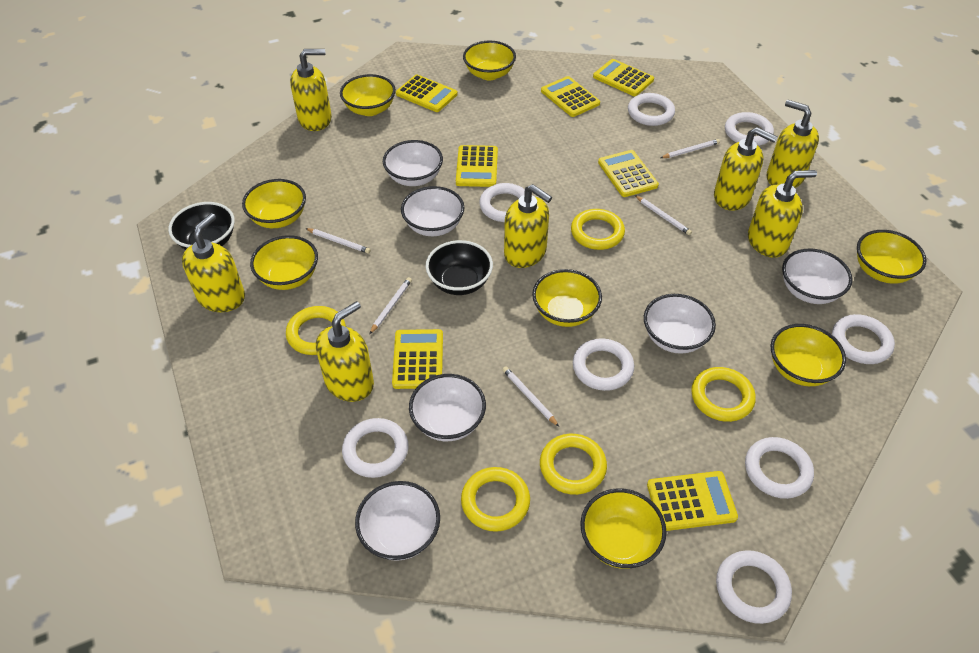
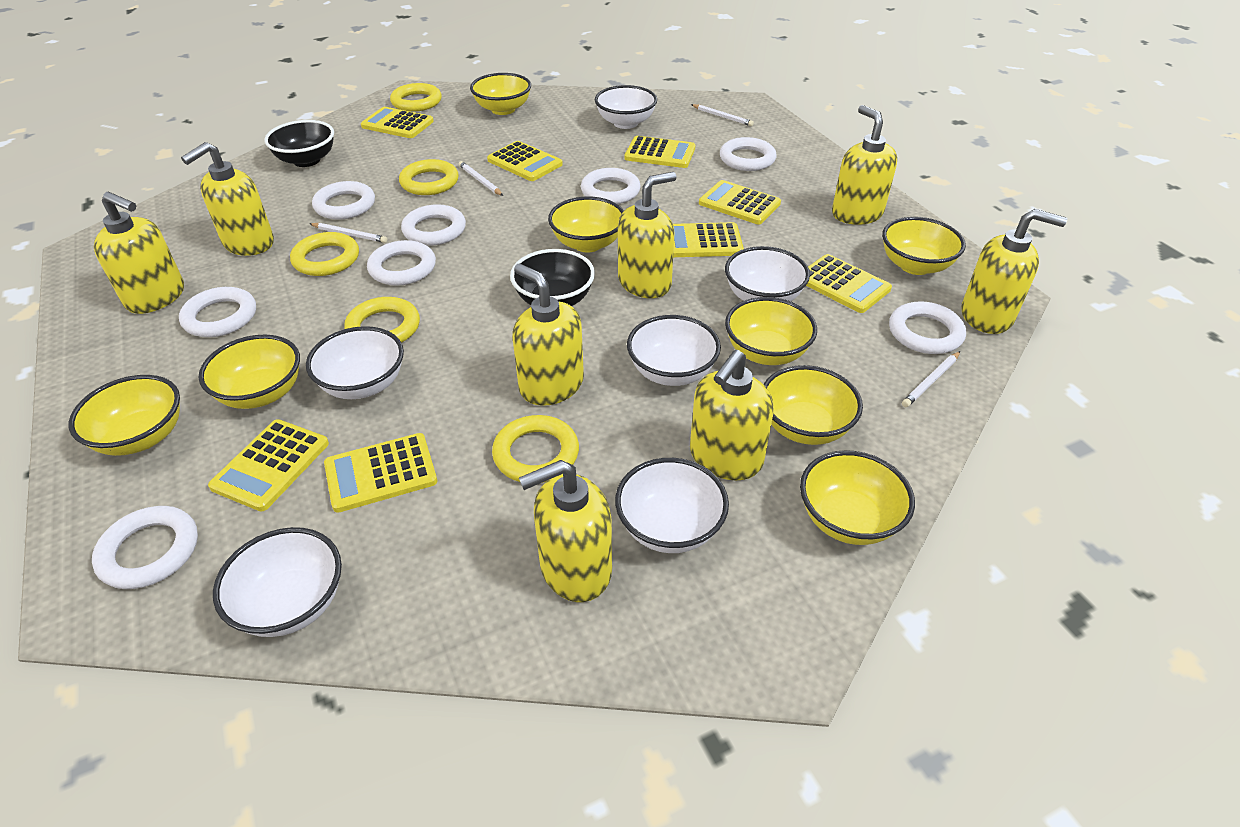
white pencil: 5 -> 4
yellow calculator: 7 -> 8
yellow soap dispenser: 7 -> 8

